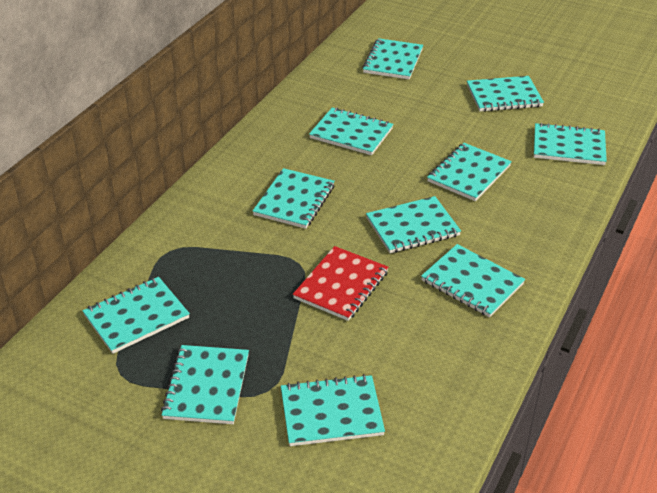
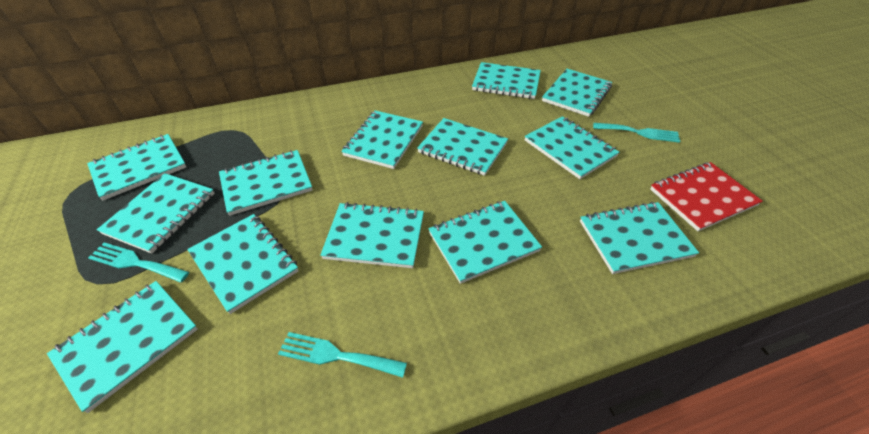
turquoise fork: 0 -> 3
turquoise notebook: 11 -> 13

